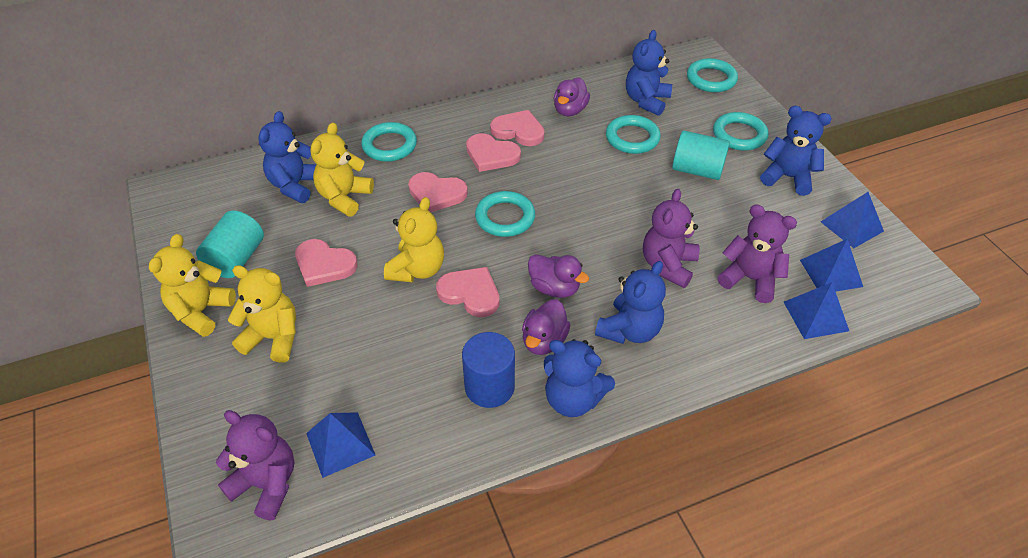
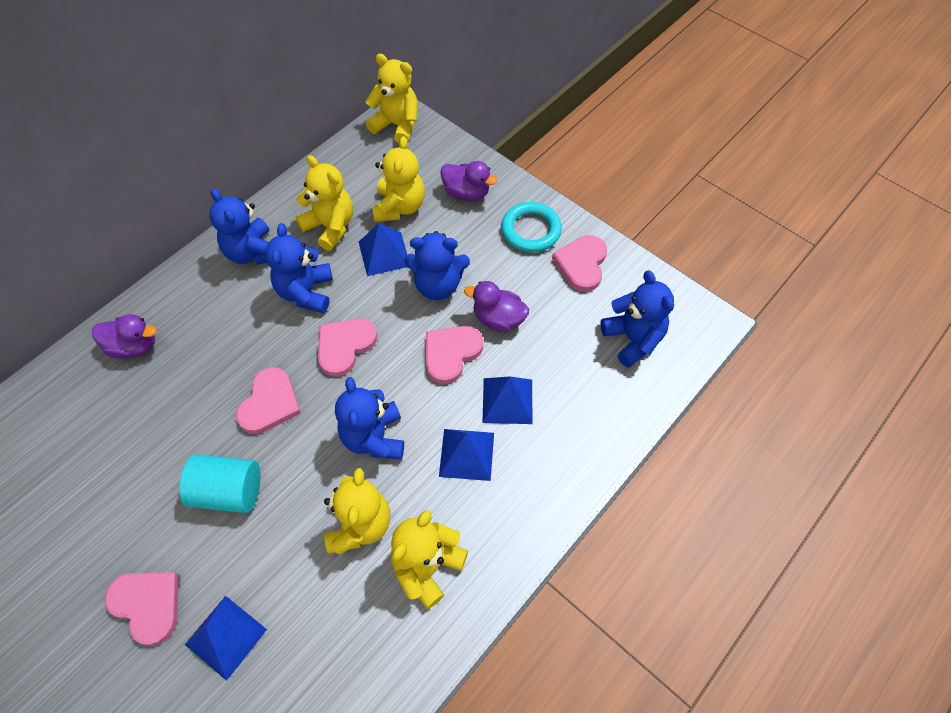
blue cylinder: 1 -> 0
purple teddy bear: 3 -> 0
turquoise cylinder: 2 -> 1
turquoise ring: 5 -> 1
yellow teddy bear: 4 -> 5

